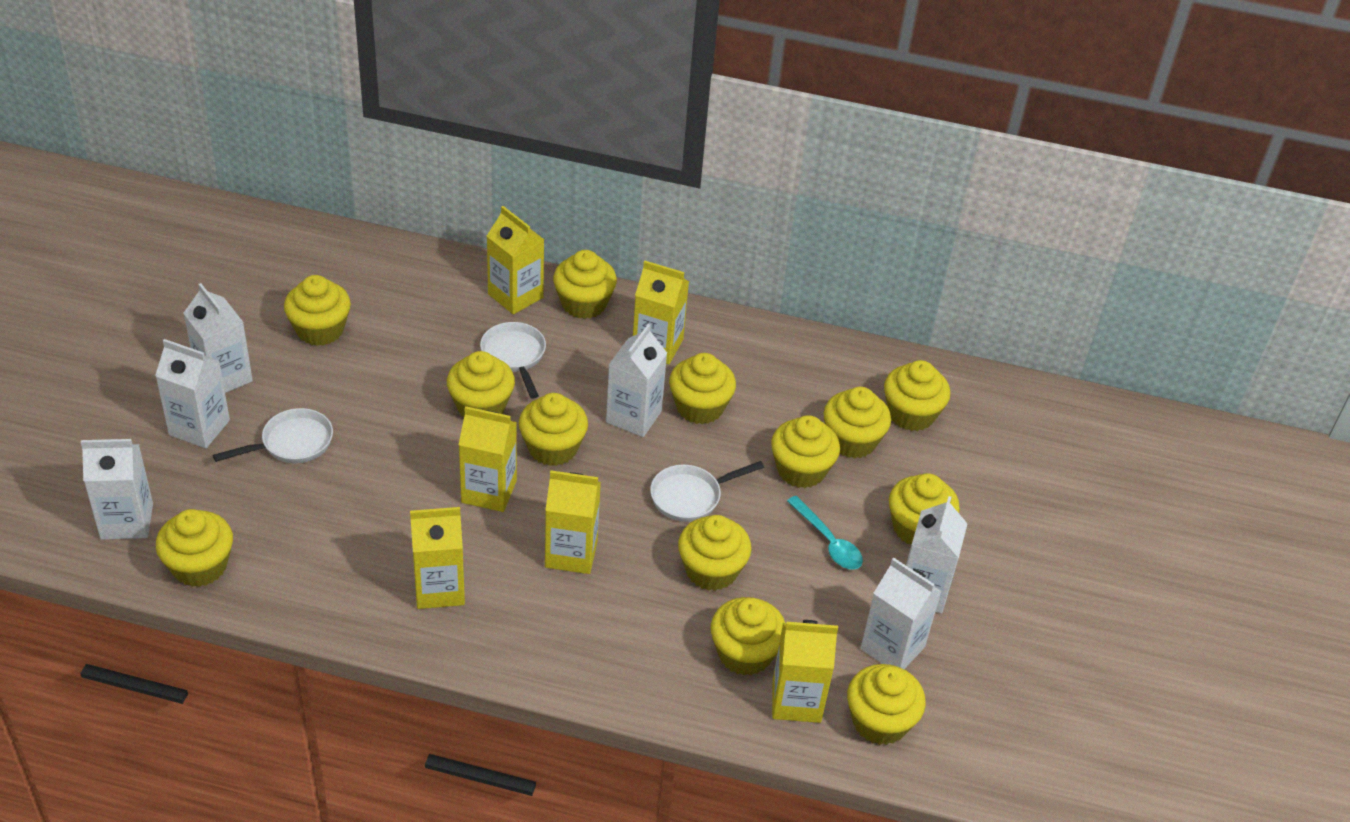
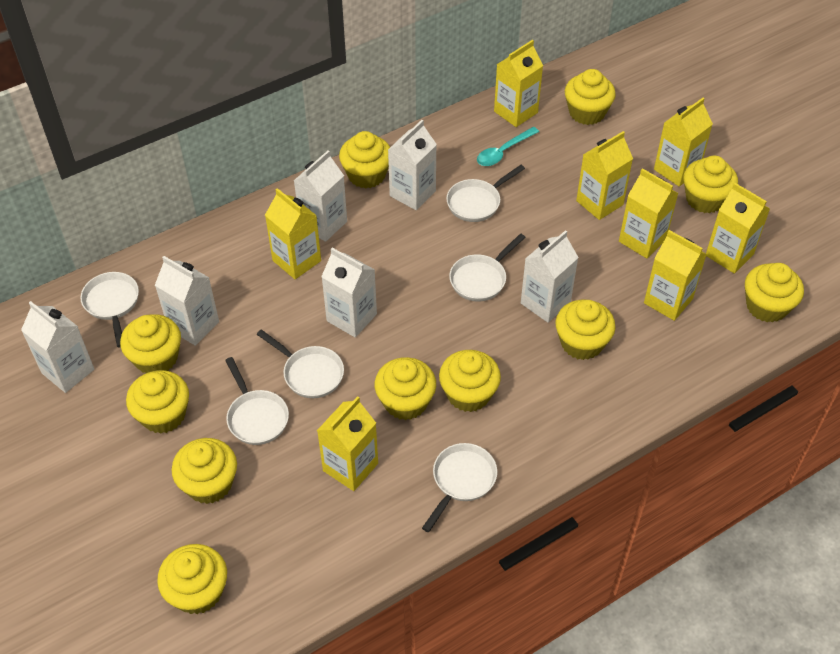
white pan: 3 -> 6
yellow carton: 6 -> 8
yellow cupcake: 13 -> 11

